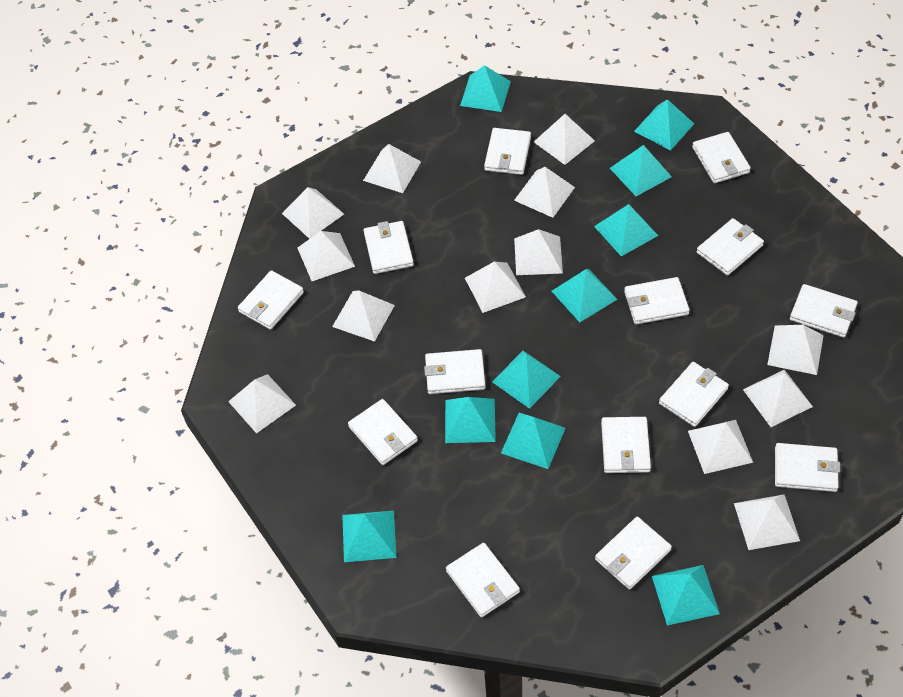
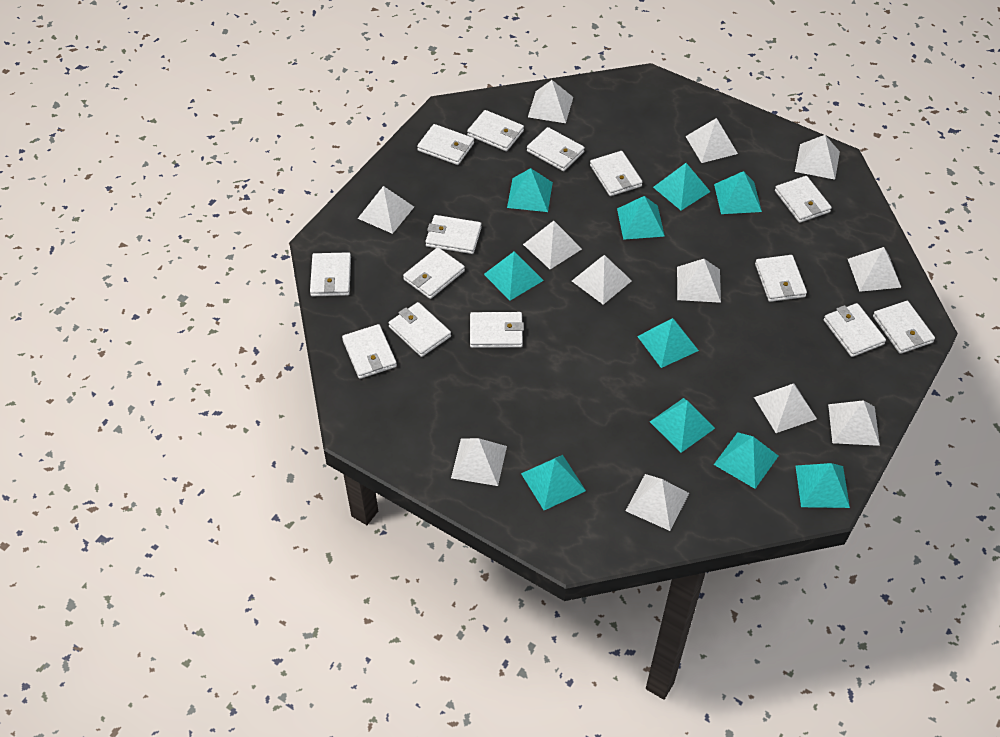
white pyramid: 13 -> 12

